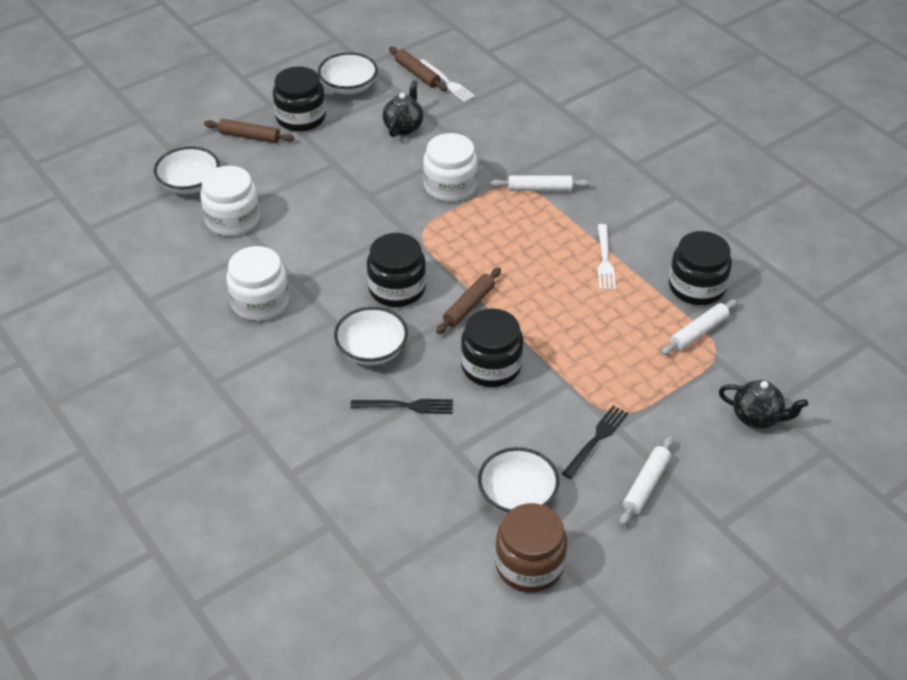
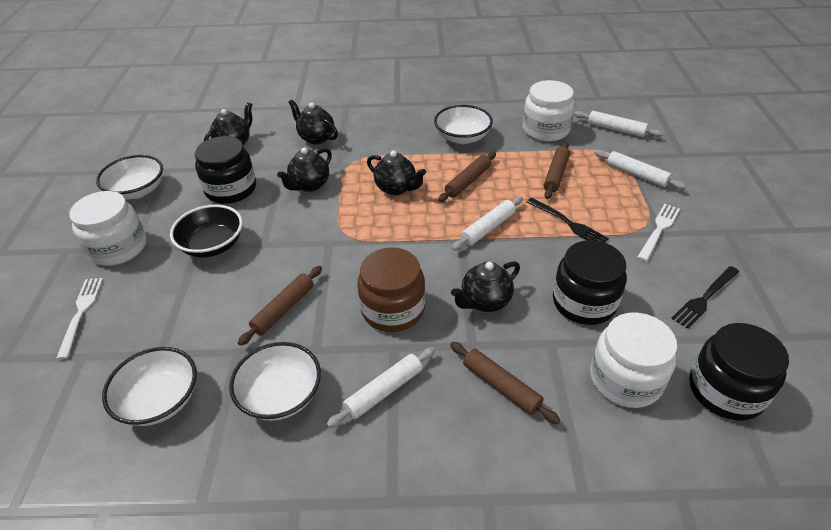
black bowl: 0 -> 1
black jar: 4 -> 3
black teapot: 2 -> 5
brown rolling pin: 3 -> 4
white rolling pin: 3 -> 4

